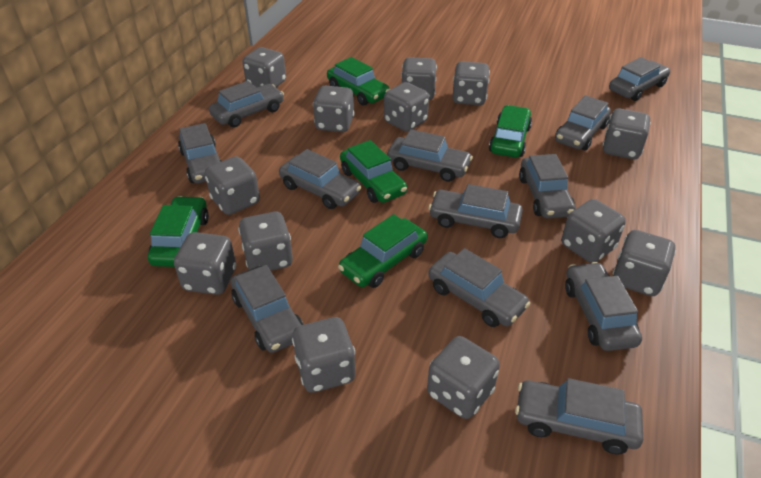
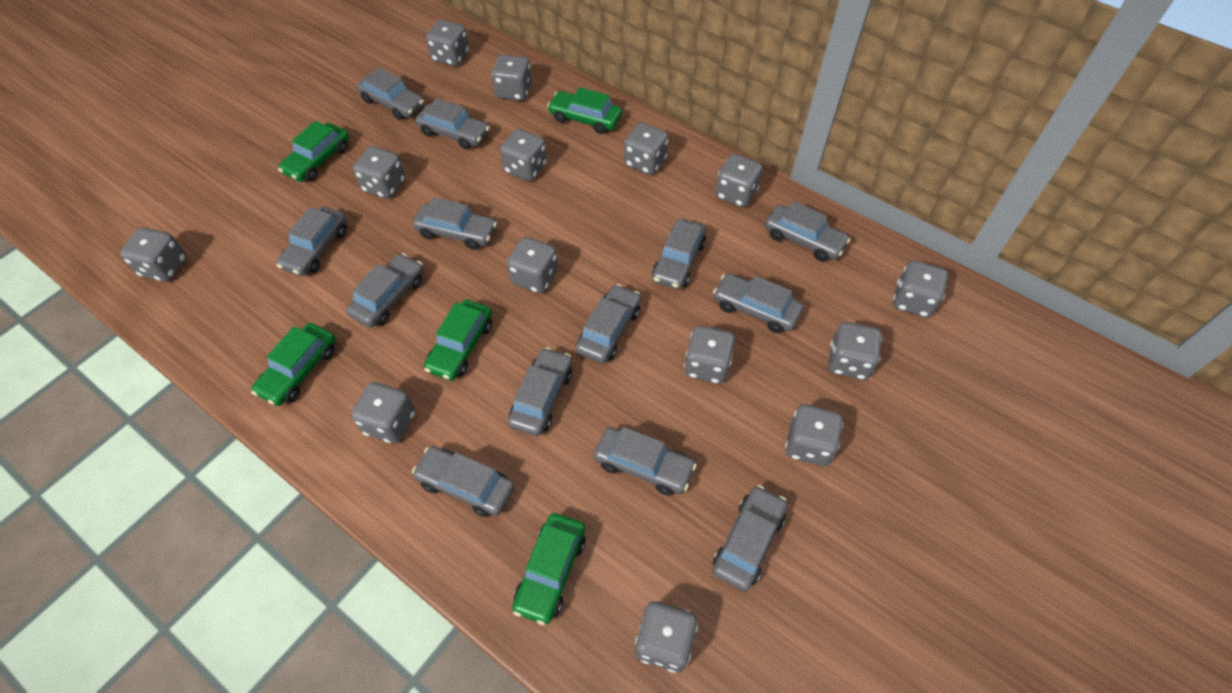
grey car: 12 -> 13
grey dice: 13 -> 14

